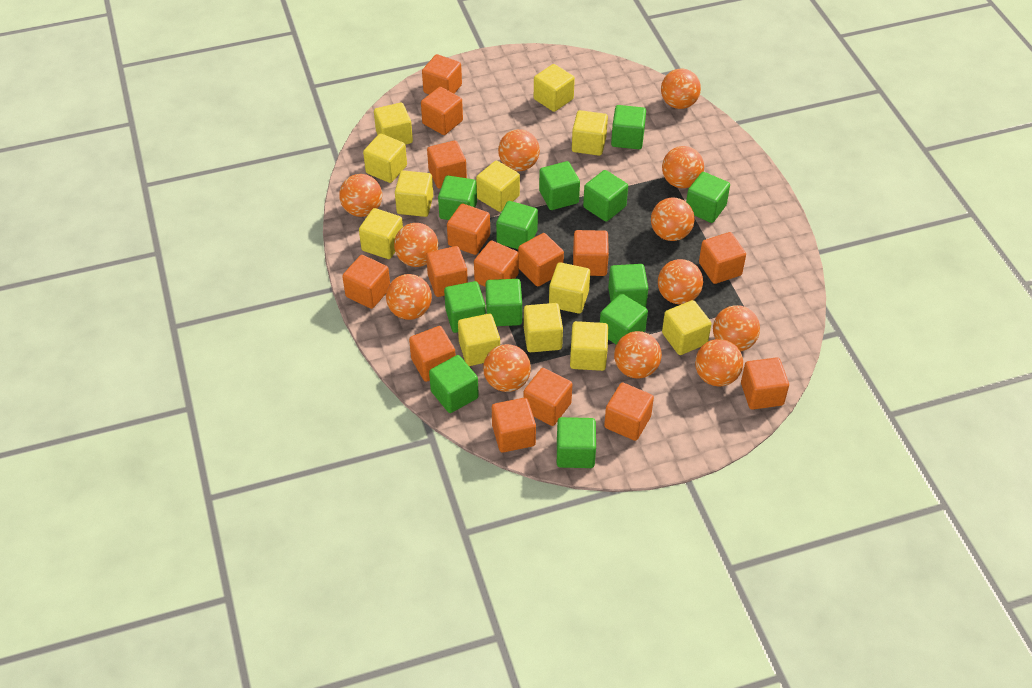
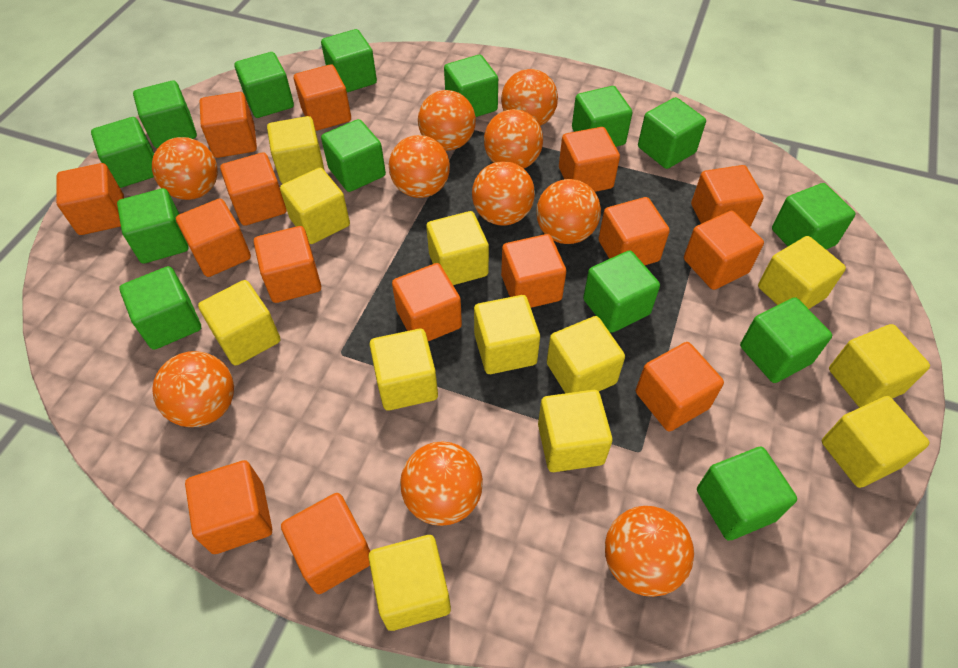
green cube: 12 -> 14
orange ball: 12 -> 10

